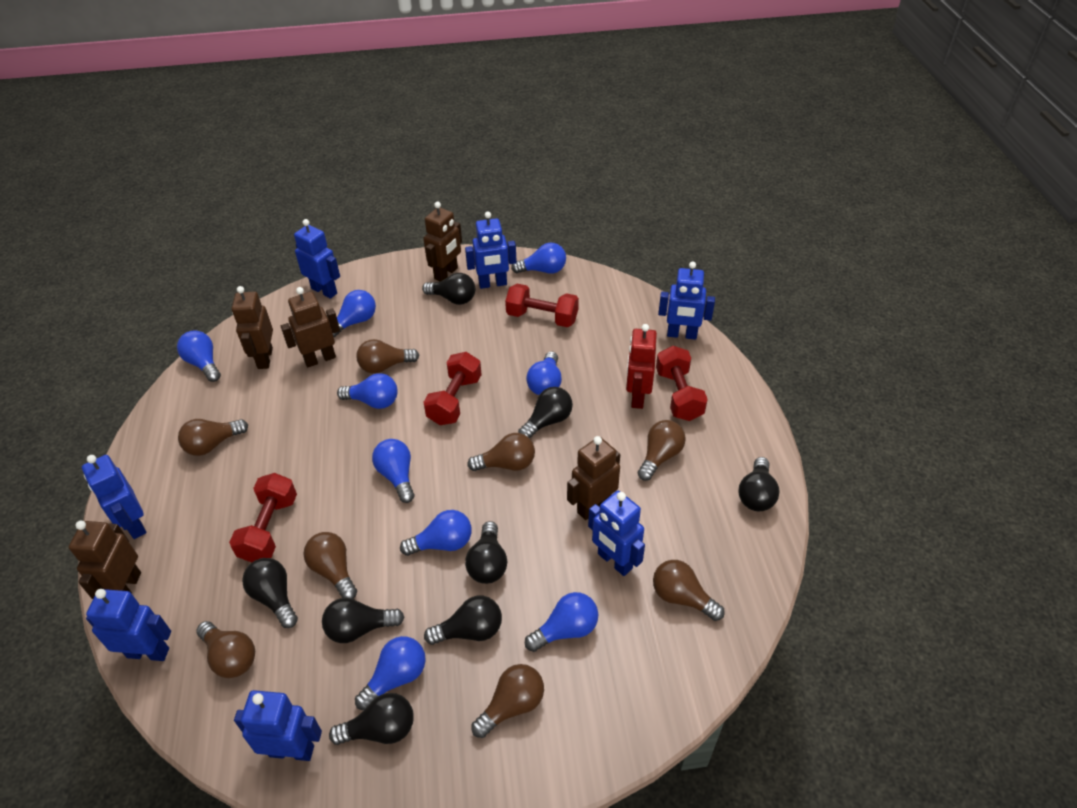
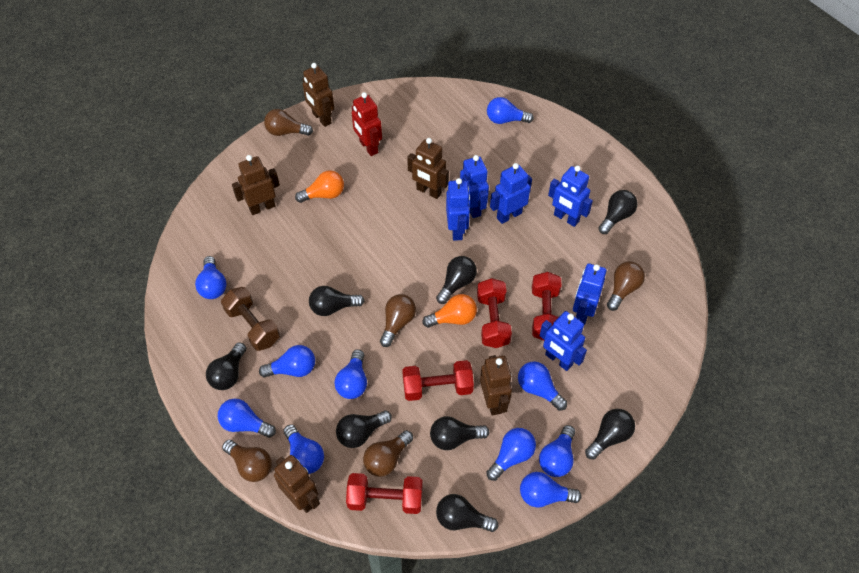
blue light bulb: 9 -> 10
blue robot: 7 -> 6
brown dumbbell: 0 -> 1
brown light bulb: 8 -> 5
orange light bulb: 0 -> 2

